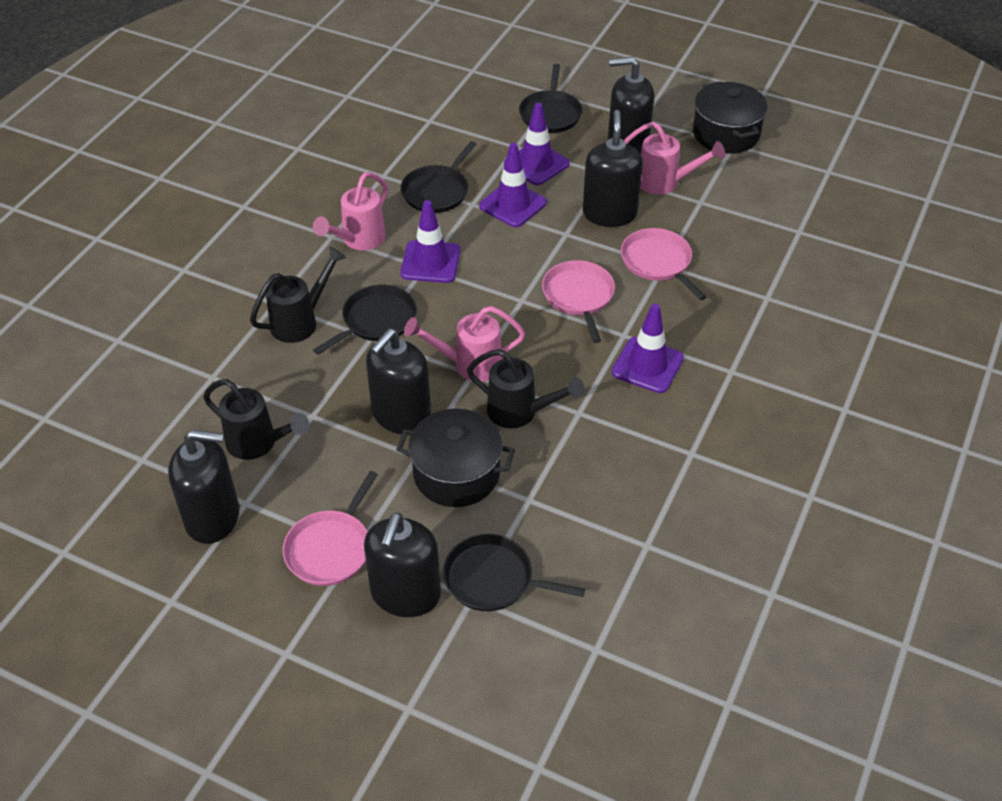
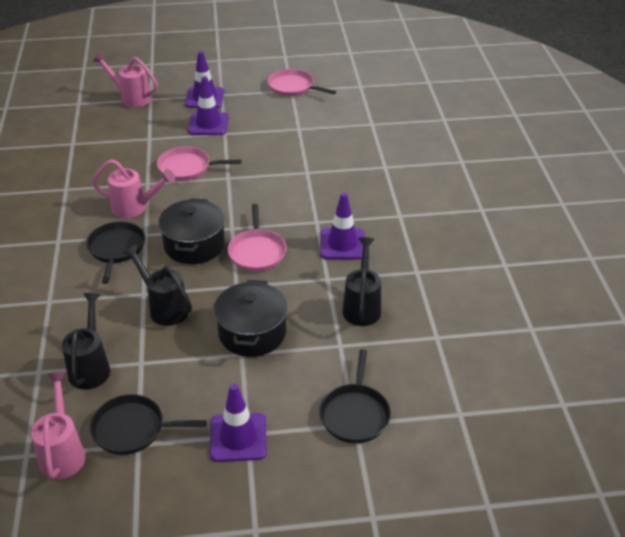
black pan: 4 -> 3
black soap dispenser: 5 -> 0

